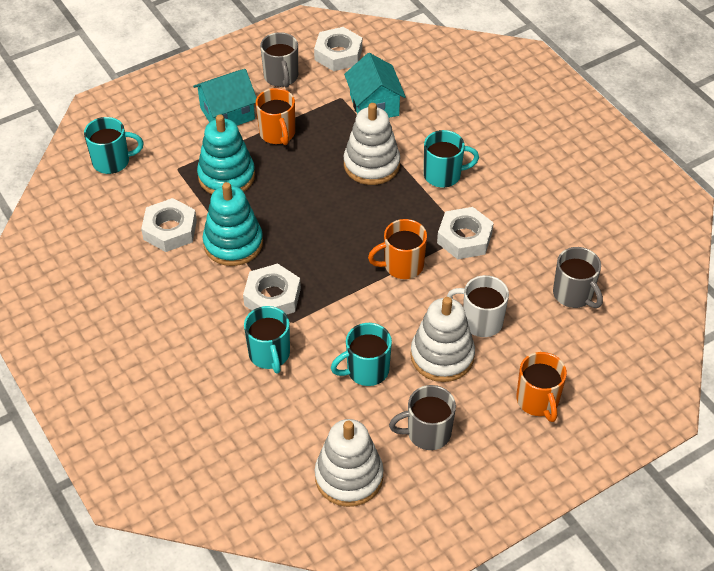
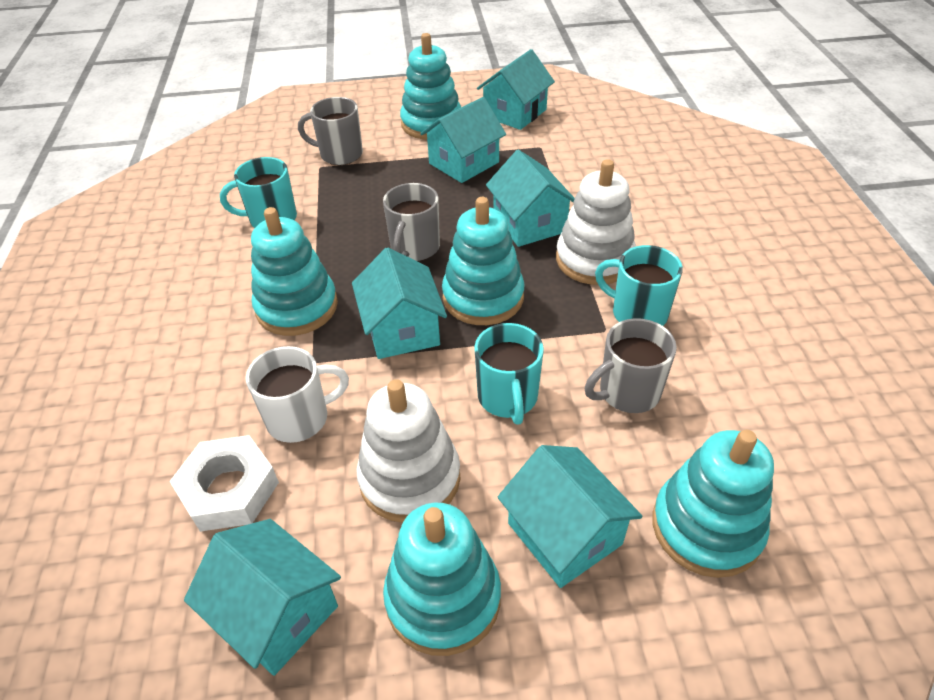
orange mug: 3 -> 0
turquoise house: 2 -> 6
turquoise mug: 4 -> 3
turquoise stacking toy: 2 -> 5
white nut: 4 -> 1
white stacking toy: 3 -> 2

